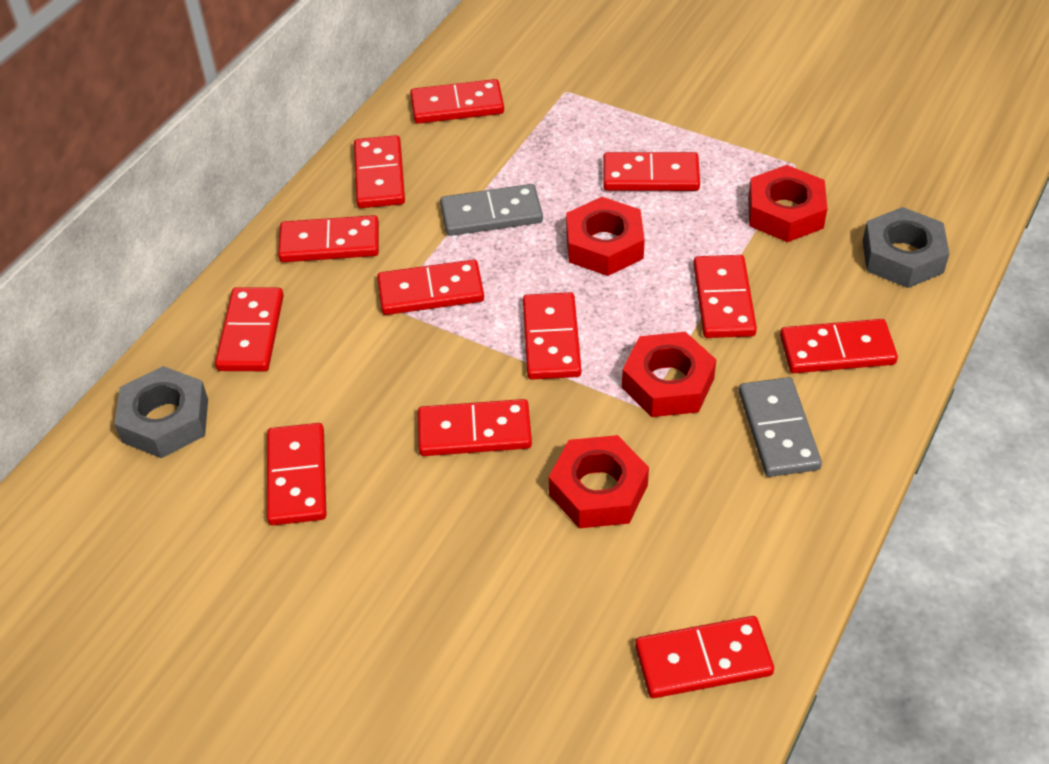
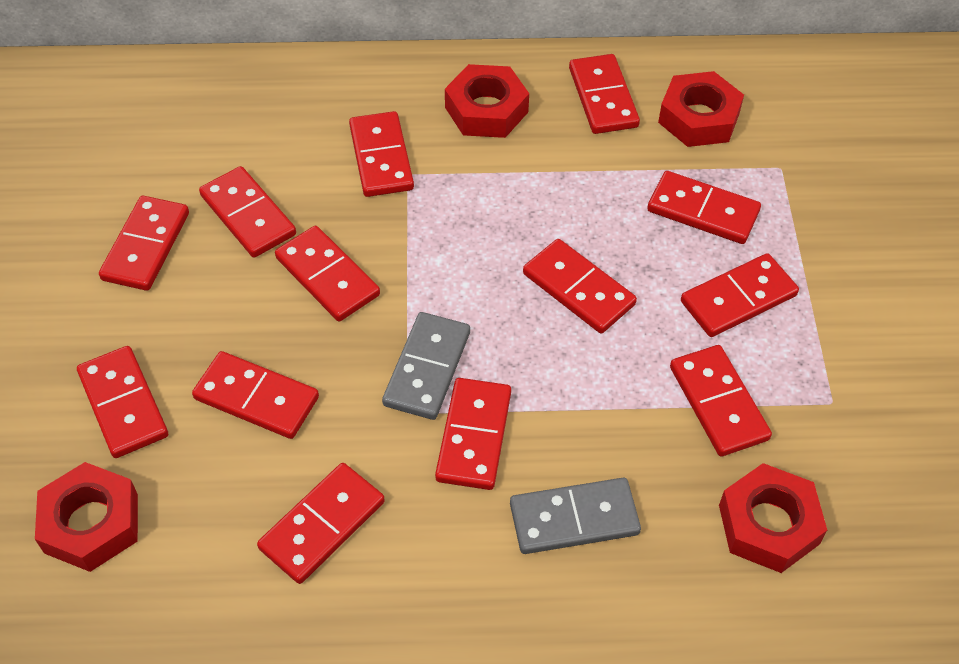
grey nut: 2 -> 0
red domino: 12 -> 13

